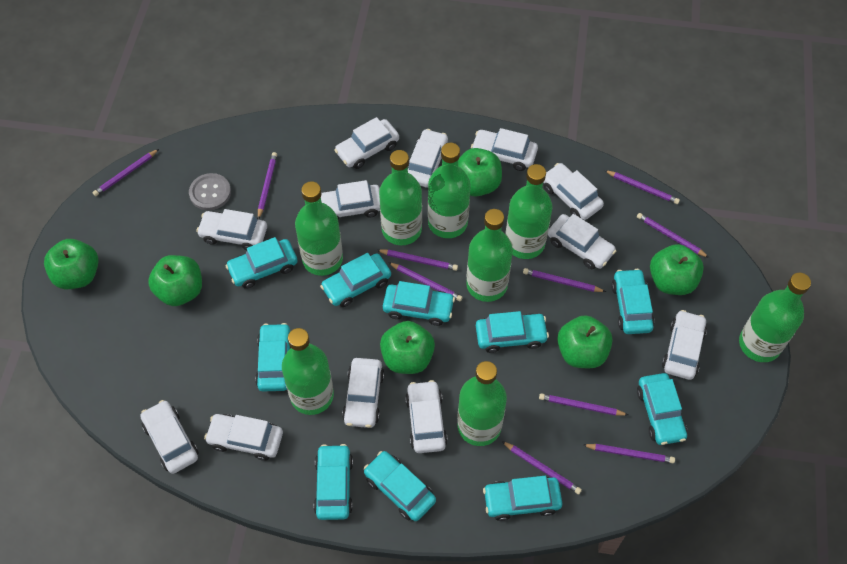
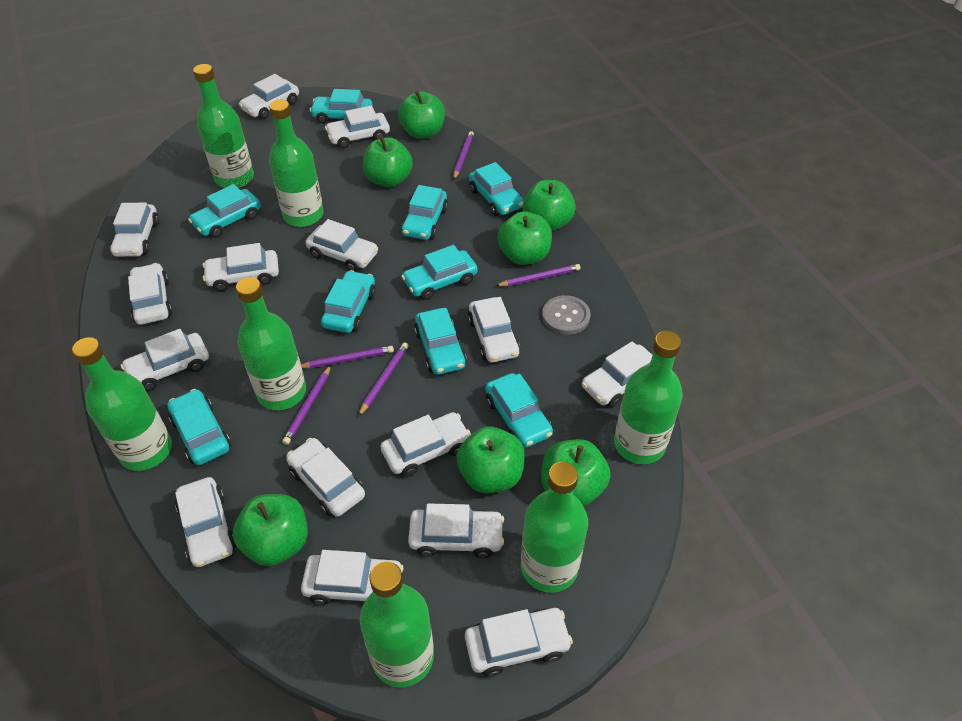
green apple: 6 -> 7
green bottle: 8 -> 7
purple pencil: 10 -> 5
turquoise car: 10 -> 9
white car: 12 -> 15

